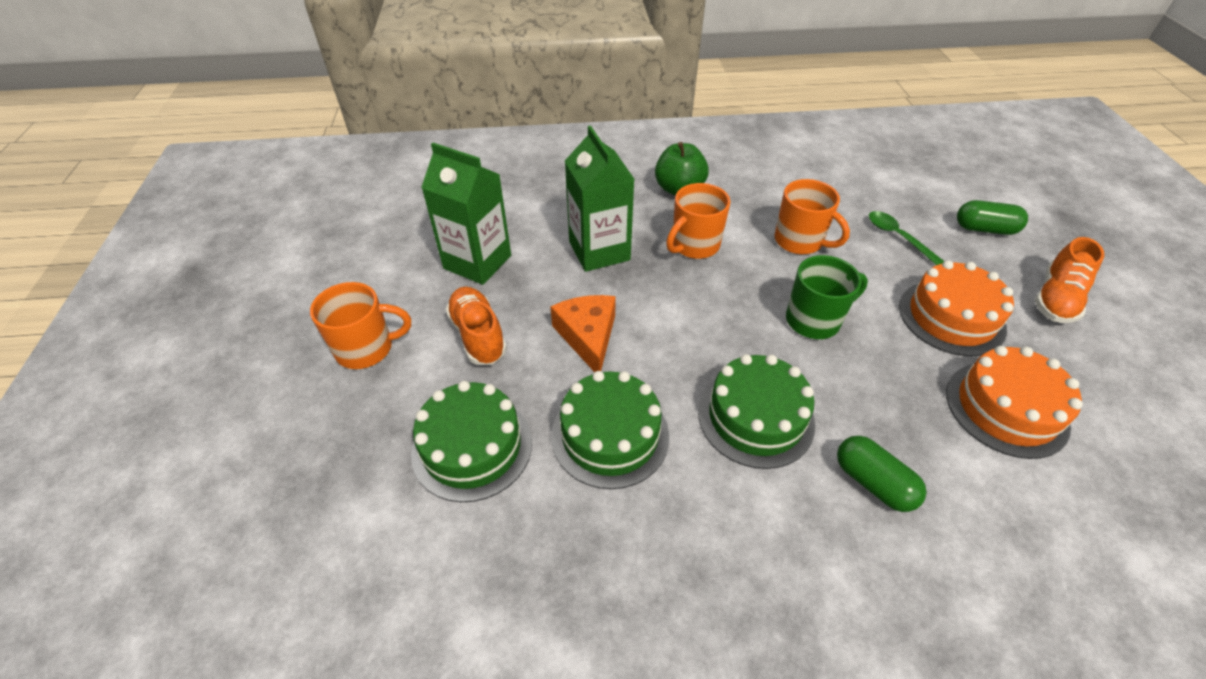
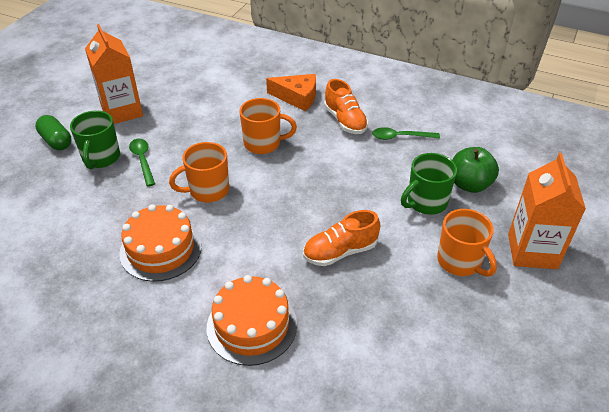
green cake: 3 -> 0
green capsule: 2 -> 1
green carton: 2 -> 0
green mug: 1 -> 2
green spoon: 1 -> 2
orange carton: 0 -> 2

